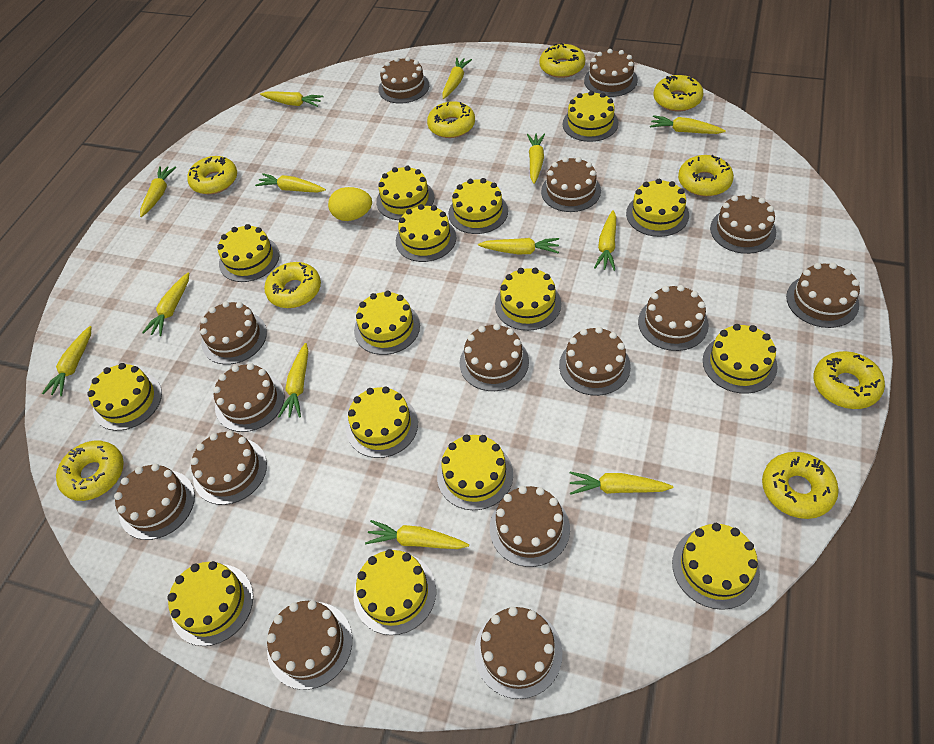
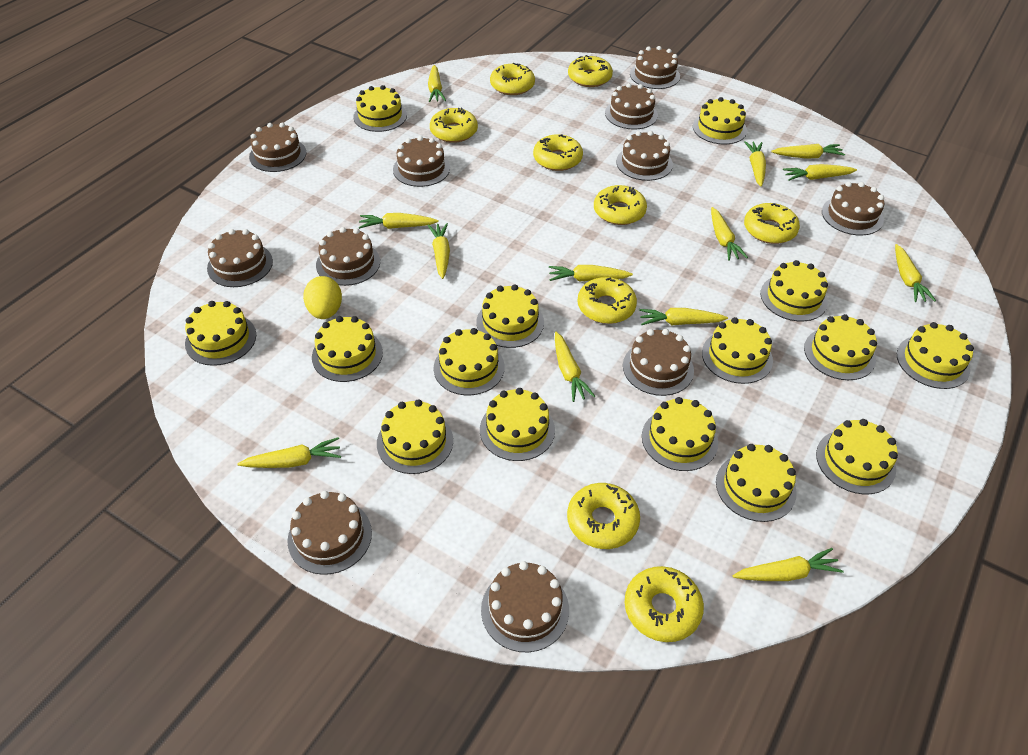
brown cake: 15 -> 11

